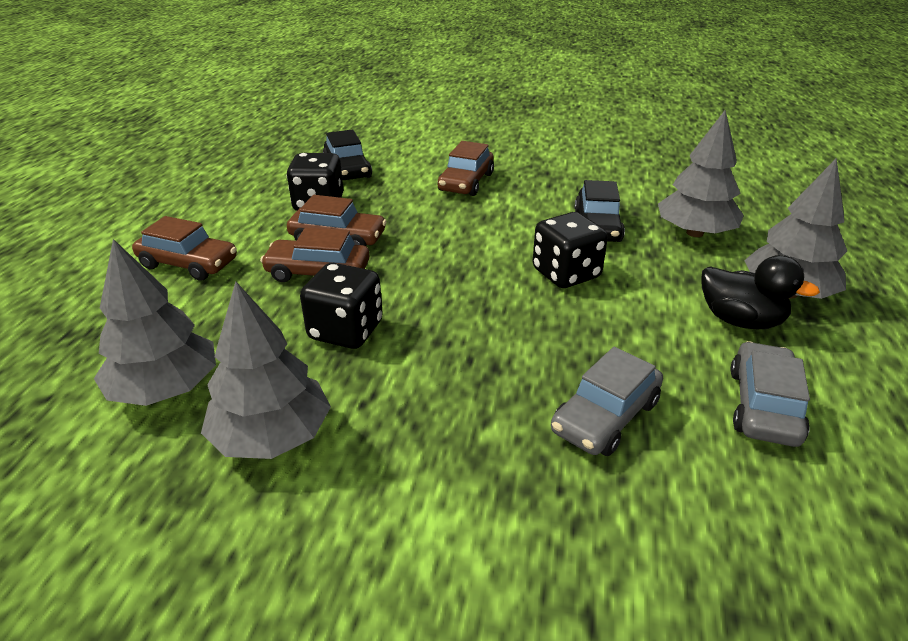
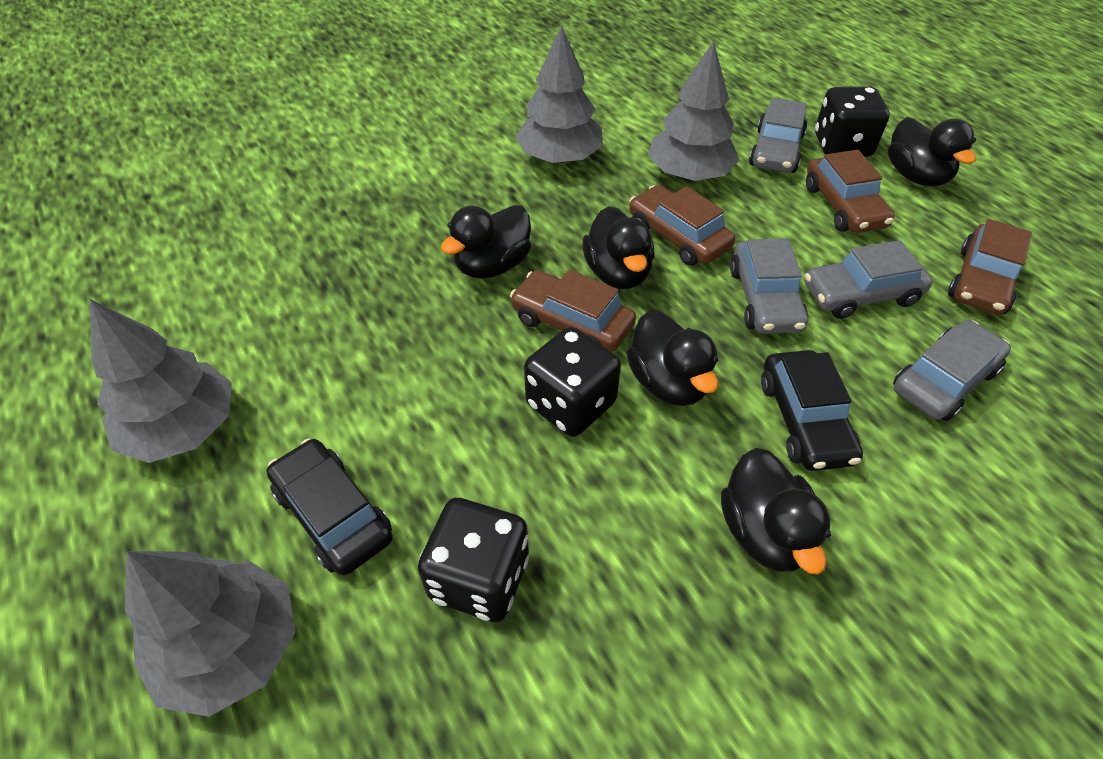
black duck: 1 -> 5
grey car: 2 -> 4

